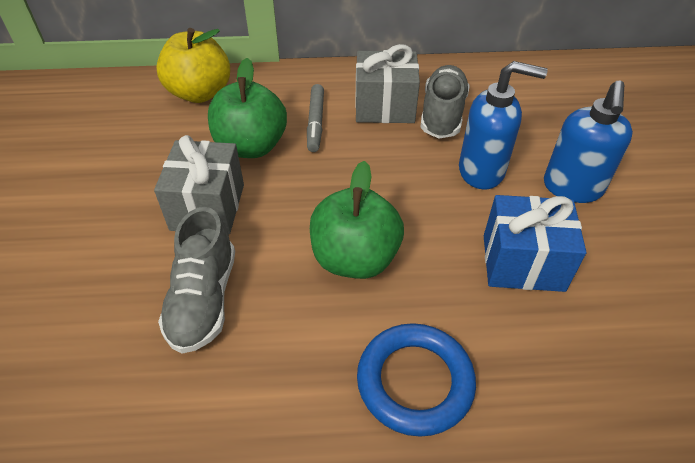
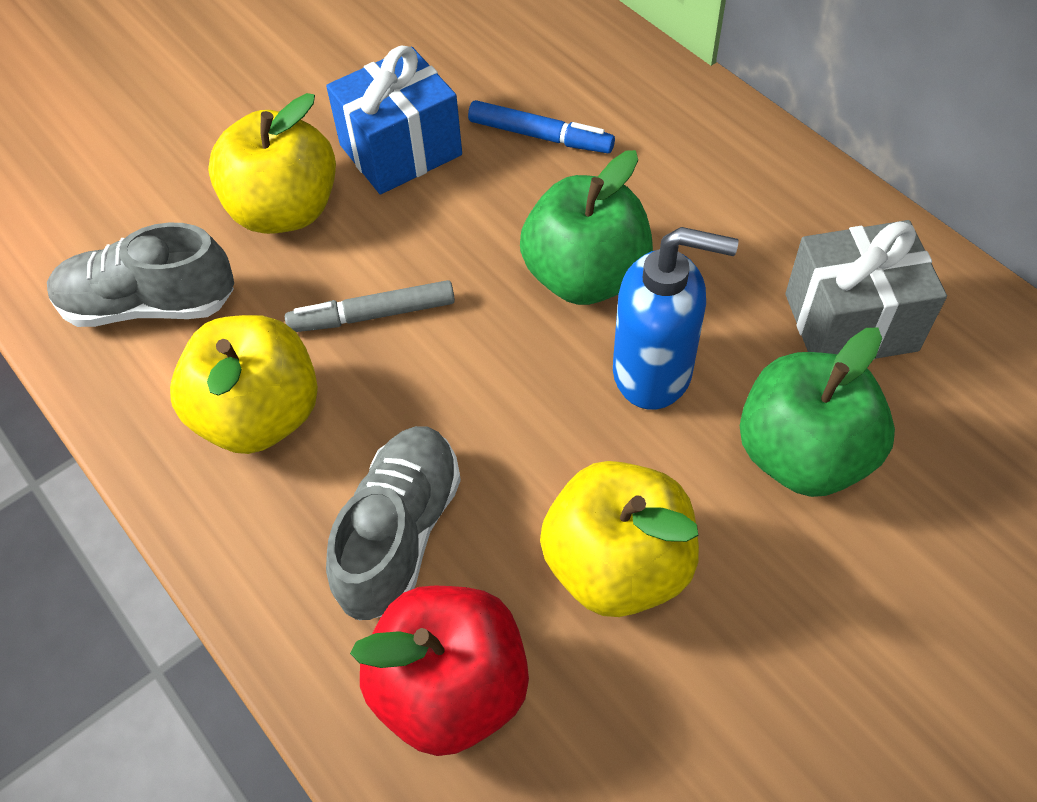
blue marker: 0 -> 1
blue ring: 1 -> 0
blue soap dispenser: 2 -> 1
grey gift: 2 -> 1
red apple: 0 -> 1
yellow apple: 1 -> 3

